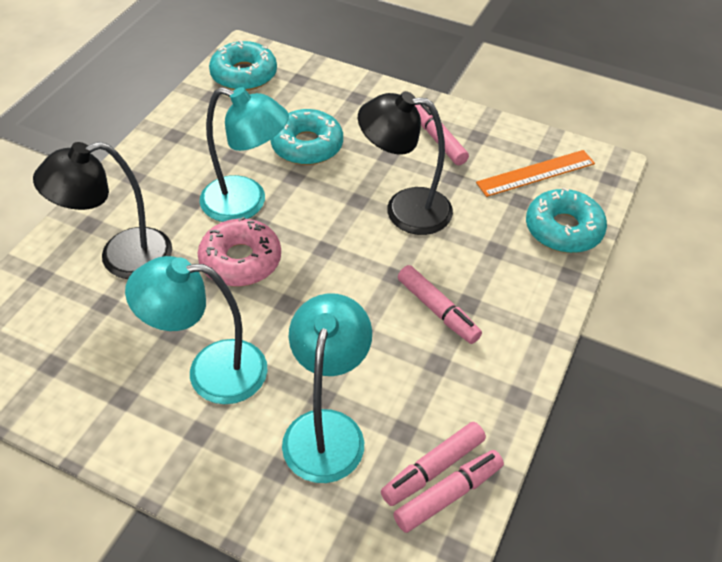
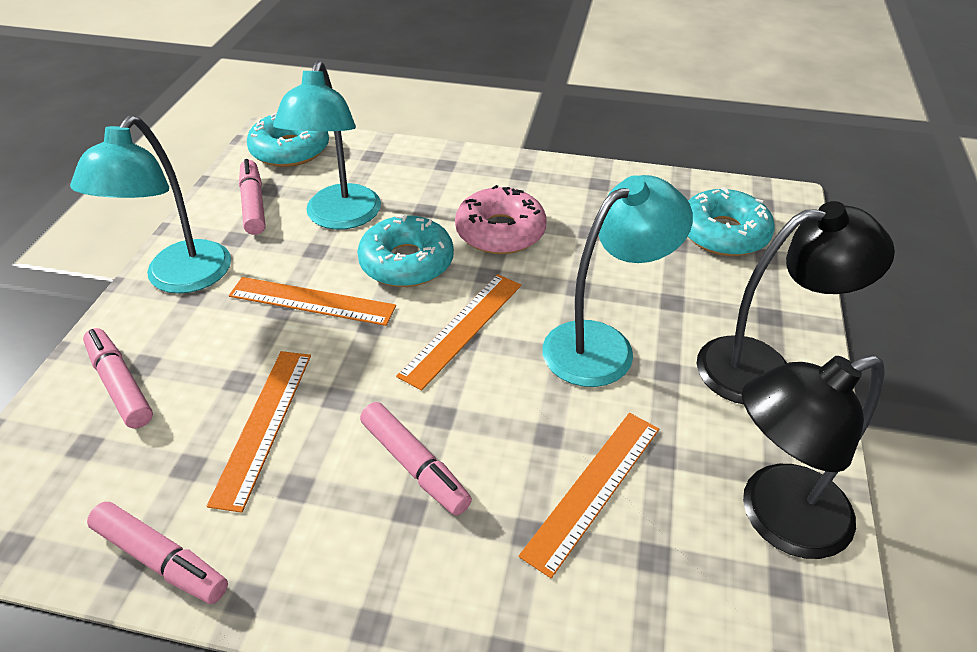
orange ruler: 1 -> 4

